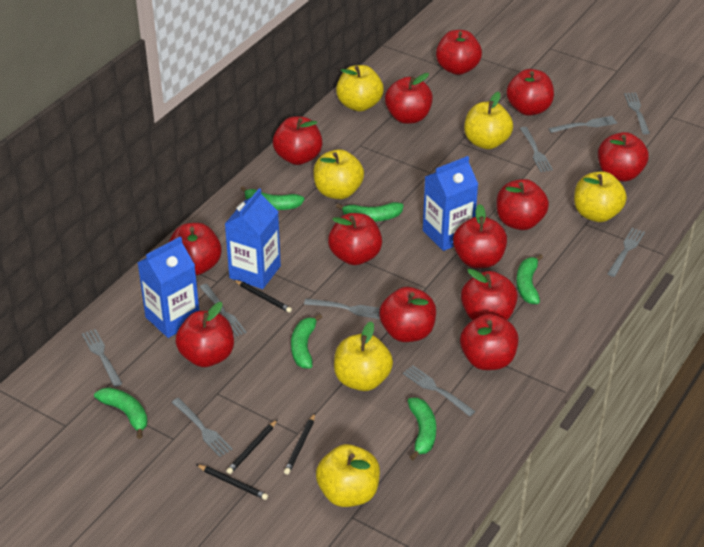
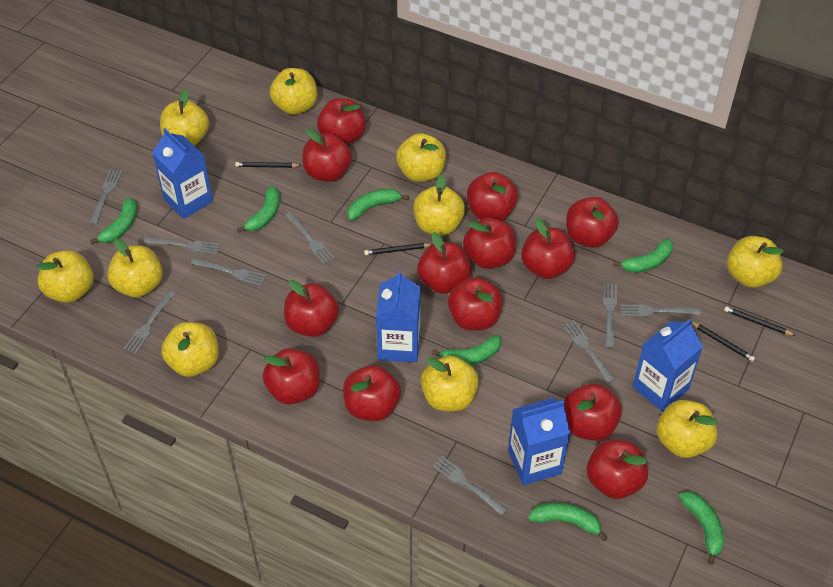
blue carton: 3 -> 4
green banana: 6 -> 7
yellow apple: 6 -> 10

